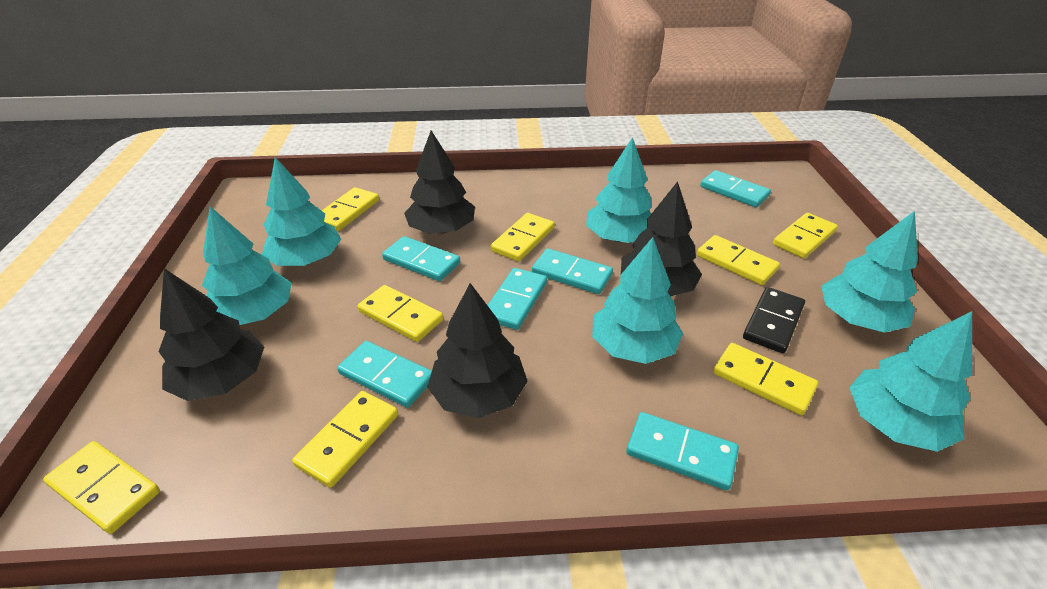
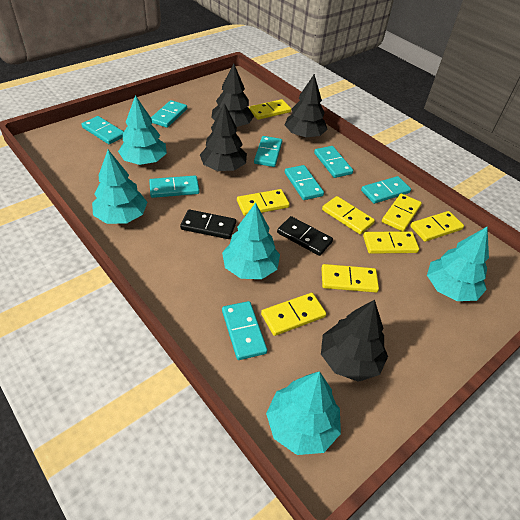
black domino: 1 -> 2
turquoise domino: 6 -> 8
turquoise tree: 6 -> 5

